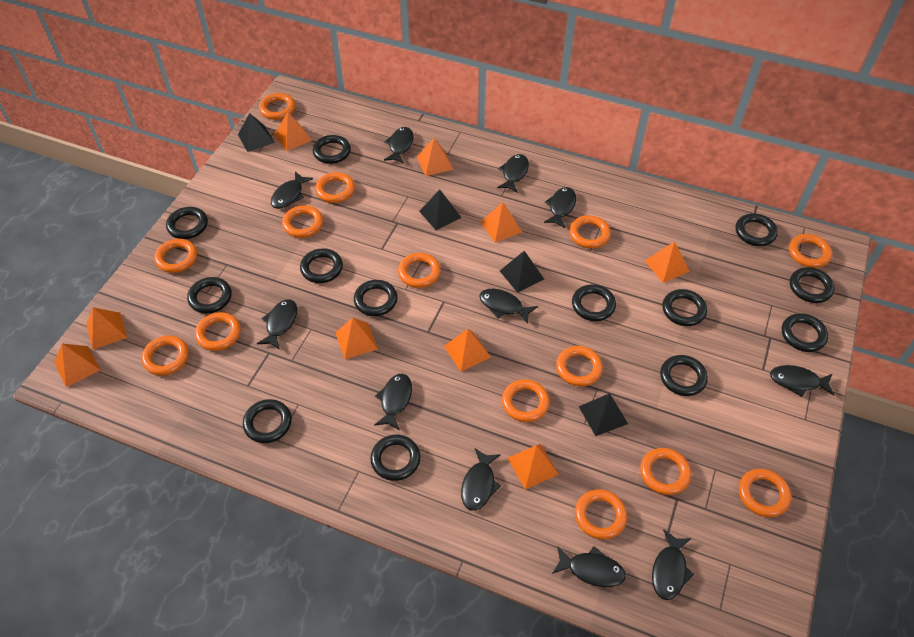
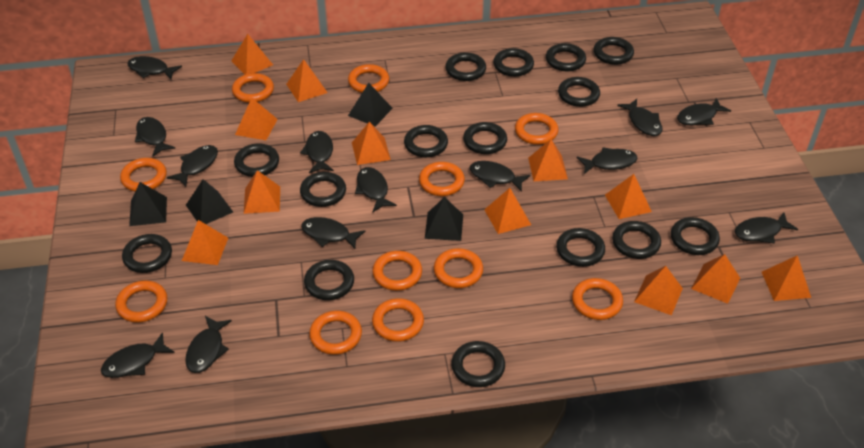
black fish: 11 -> 13
black ring: 13 -> 15
orange pyramid: 9 -> 12
orange ring: 14 -> 11

